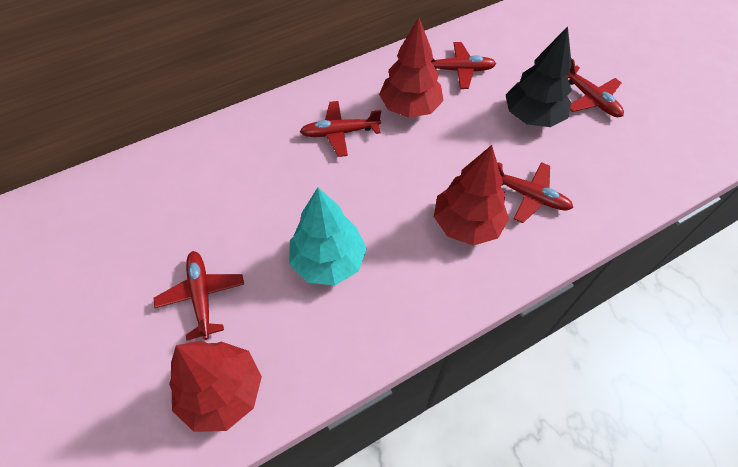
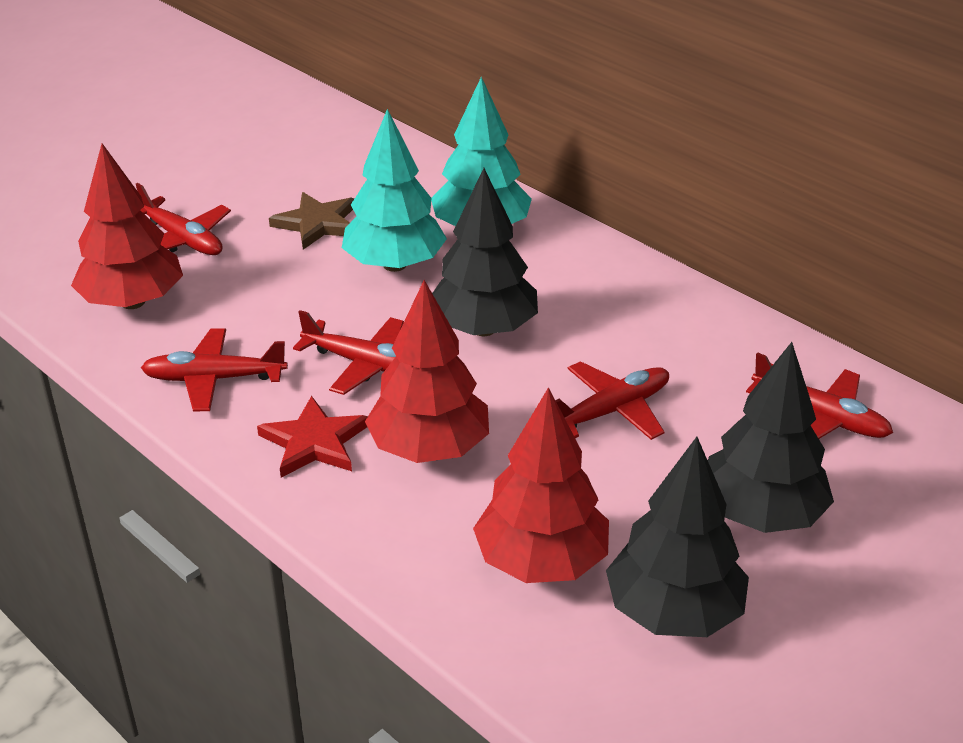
black tree: 1 -> 3
brown star: 0 -> 1
red star: 0 -> 1
turquoise tree: 1 -> 2

